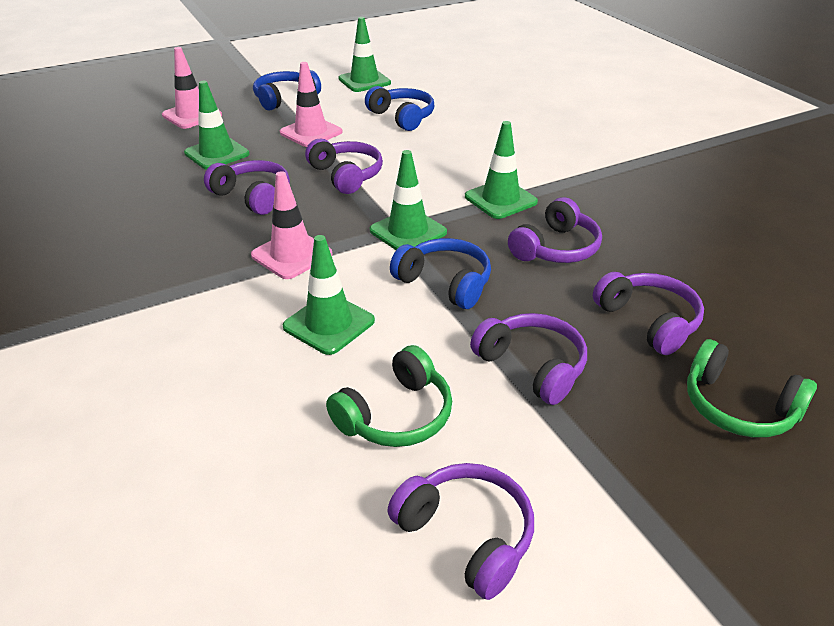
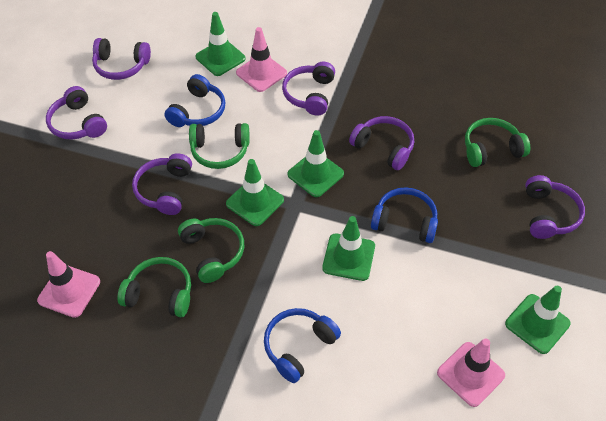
green headphones: 2 -> 4

